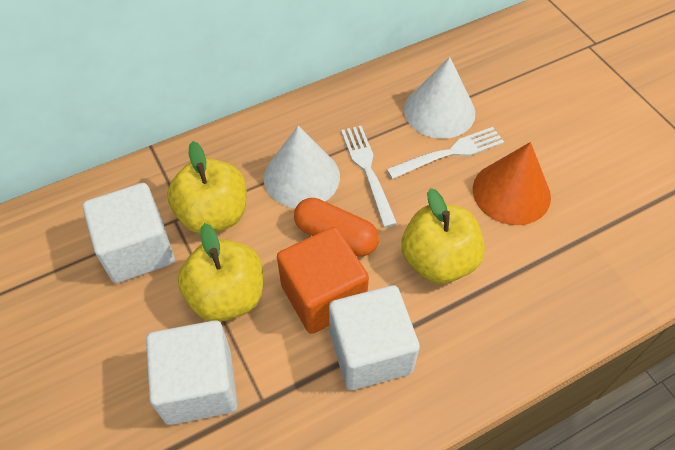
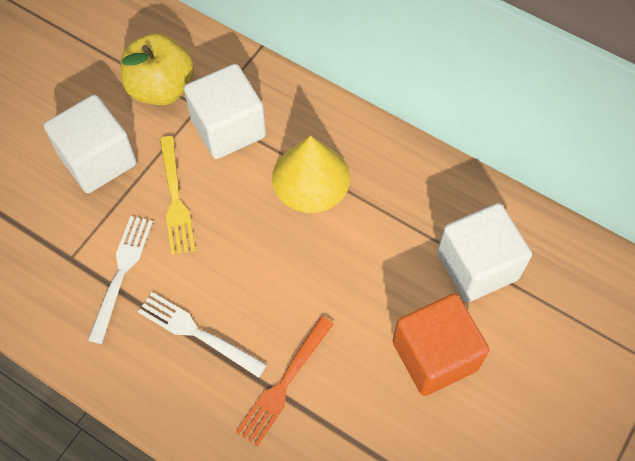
orange capsule: 1 -> 0
orange cone: 1 -> 0
orange fork: 0 -> 1
white cone: 2 -> 0
yellow apple: 3 -> 1
yellow cone: 0 -> 1
yellow fork: 0 -> 1

